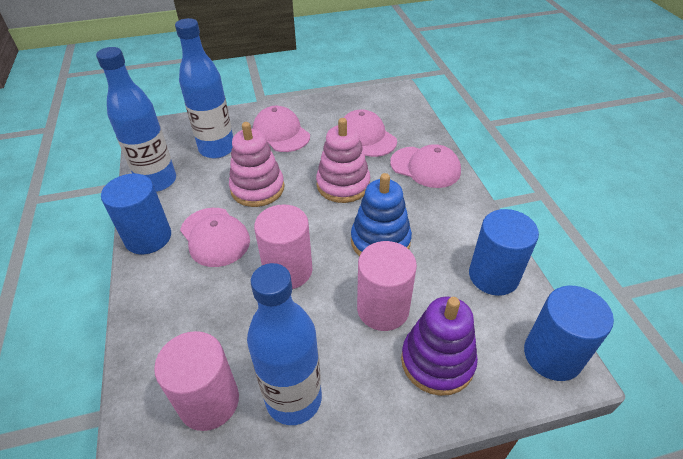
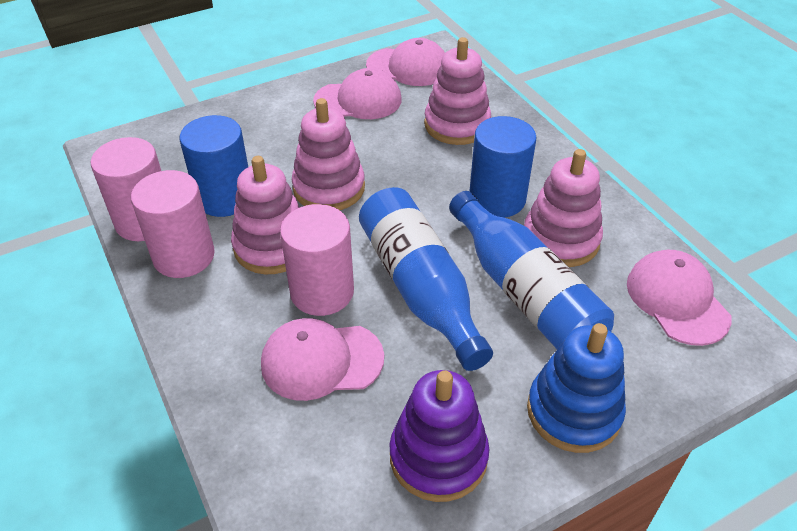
blue bottle: 3 -> 2
blue cylinder: 3 -> 2
pink stacking toy: 2 -> 4

